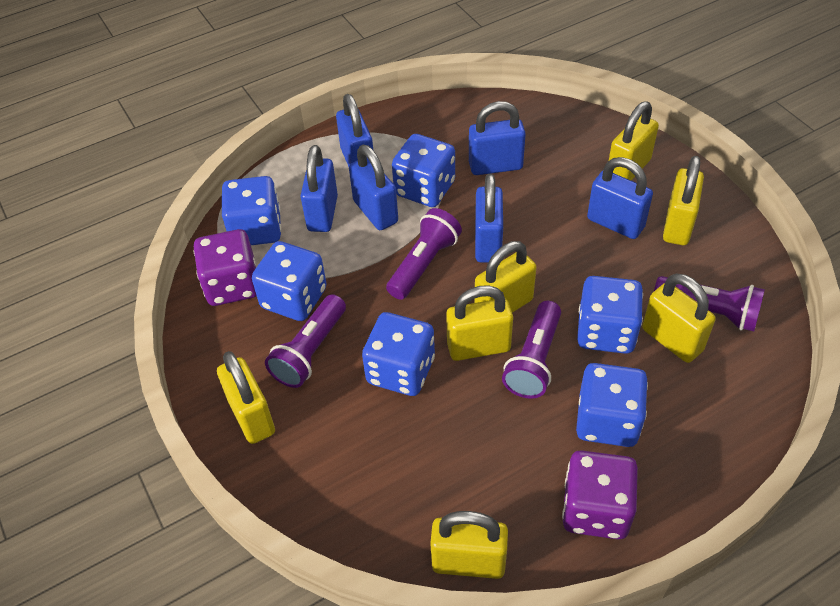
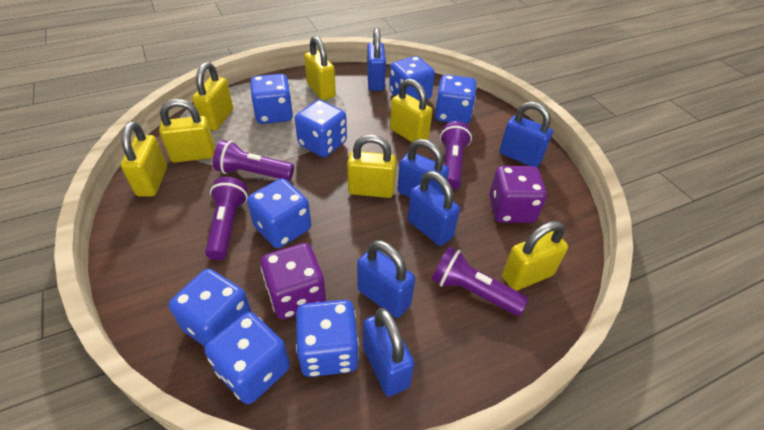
blue dice: 6 -> 8

